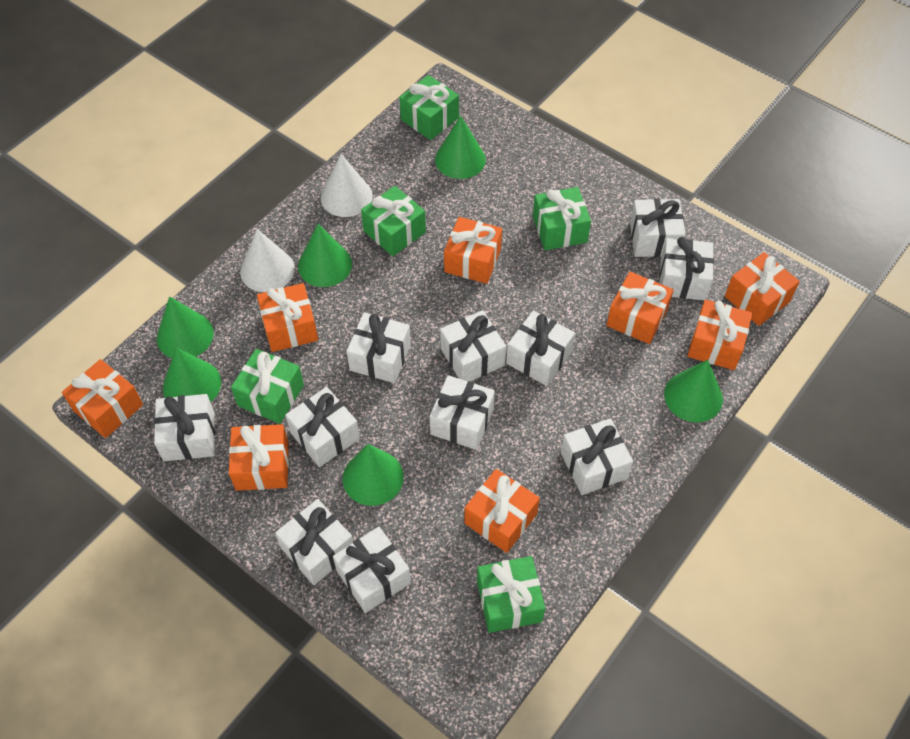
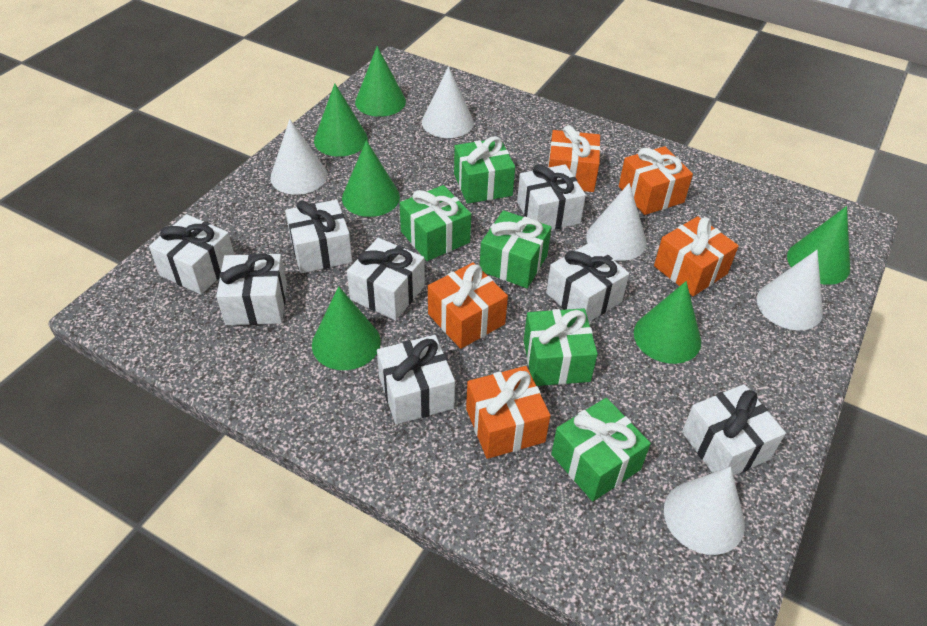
orange gift: 8 -> 5
white cone: 2 -> 5
white gift: 11 -> 8

